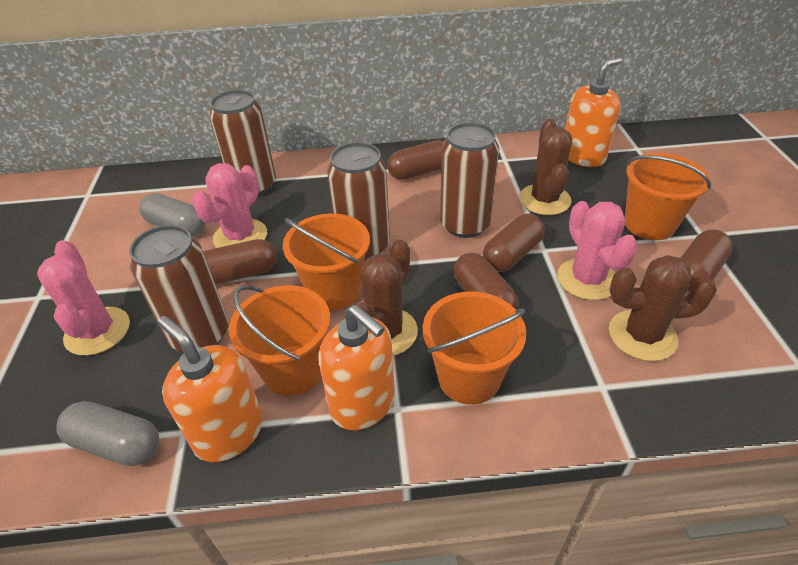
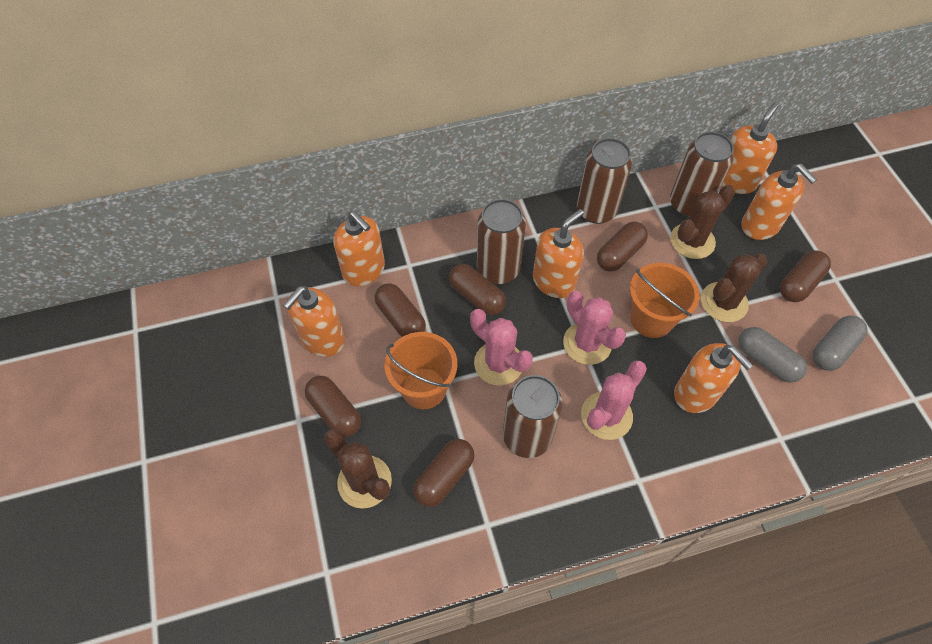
brown capsule: 5 -> 6
orange bucket: 4 -> 2
orange soap dispenser: 3 -> 6

